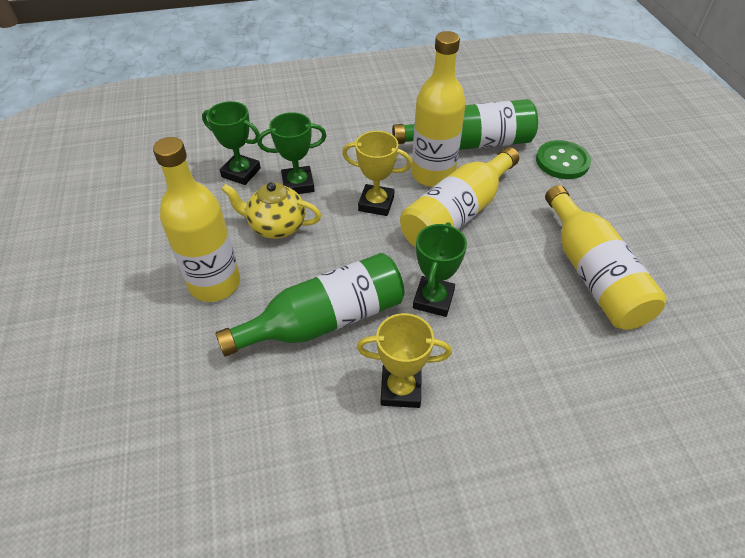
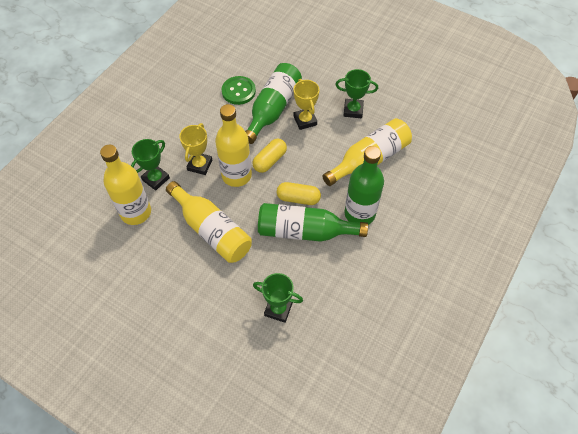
green bottle: 2 -> 3
yellow capsule: 0 -> 2
yellow teapot: 1 -> 0

